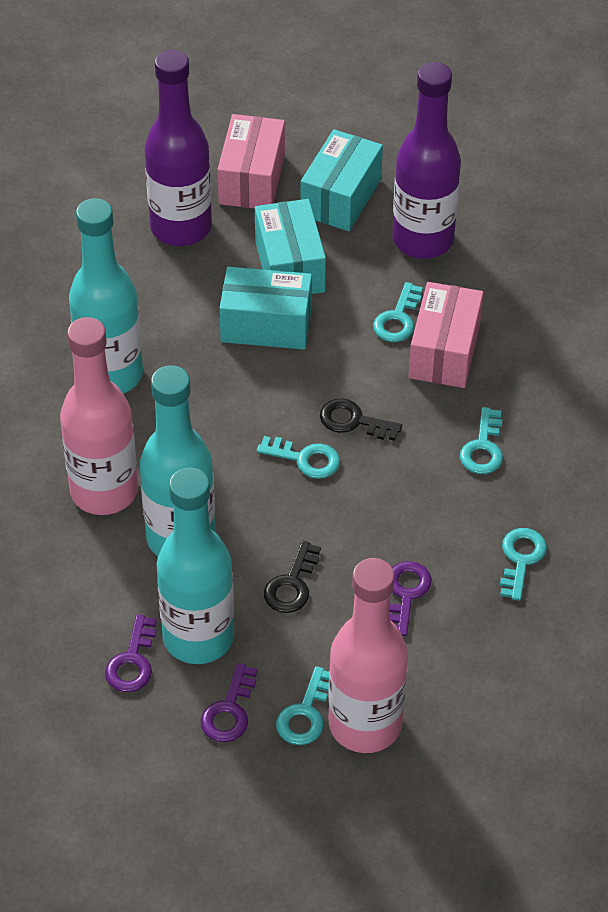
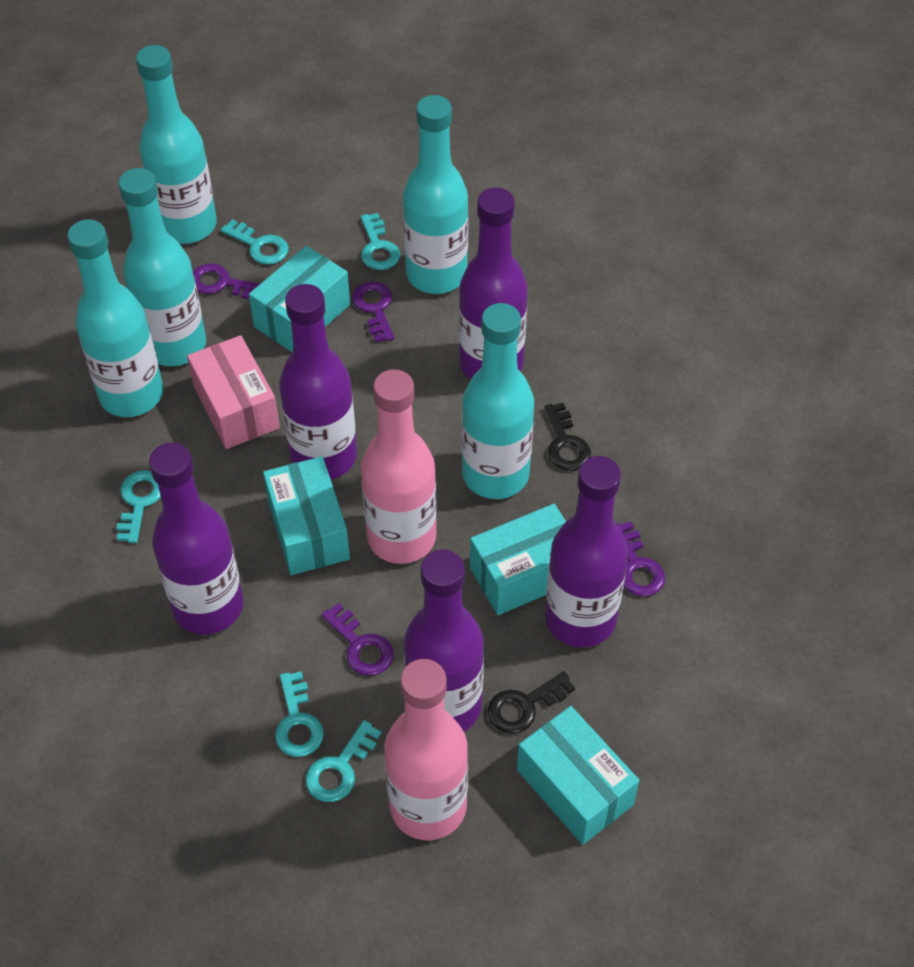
pink box: 2 -> 1
purple bottle: 2 -> 5
purple key: 3 -> 4
turquoise bottle: 3 -> 5
turquoise box: 3 -> 4

